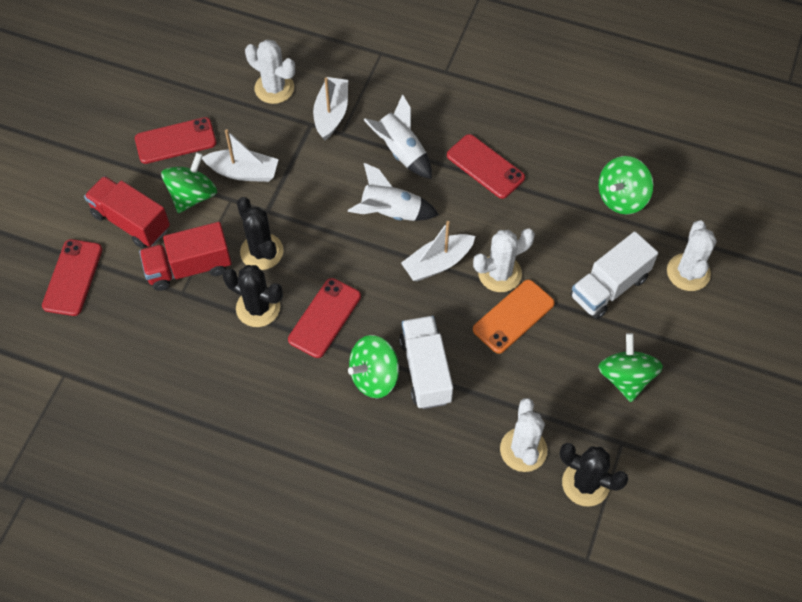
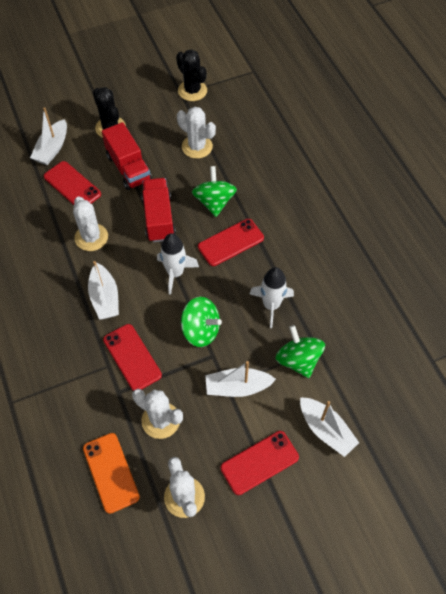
black cactus: 3 -> 2
green spinning top: 4 -> 3
white boat: 3 -> 4
white truck: 2 -> 0

